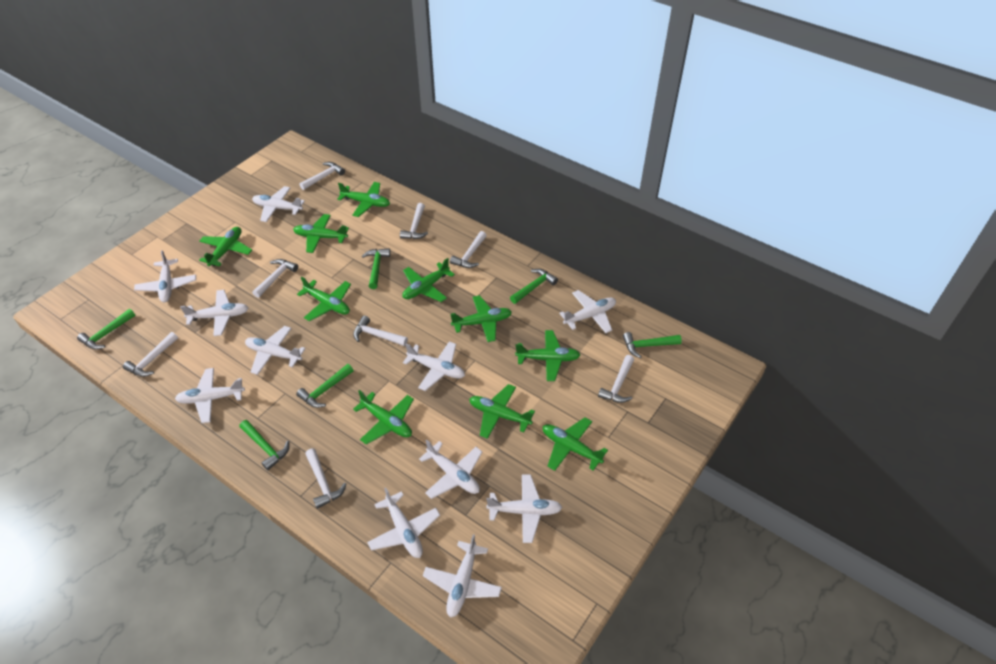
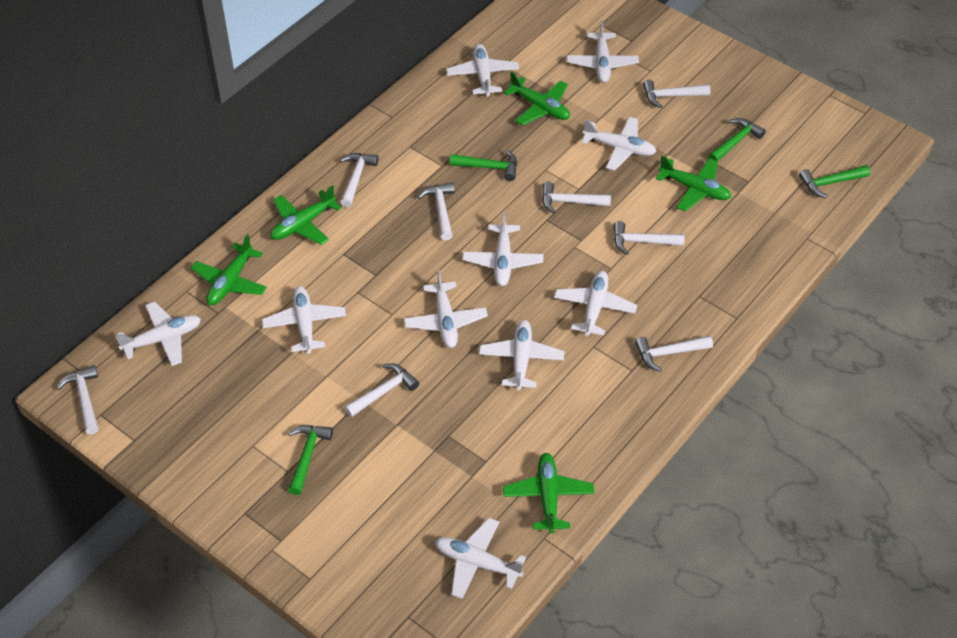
green hammer: 6 -> 4
green plane: 10 -> 5
white plane: 11 -> 10

